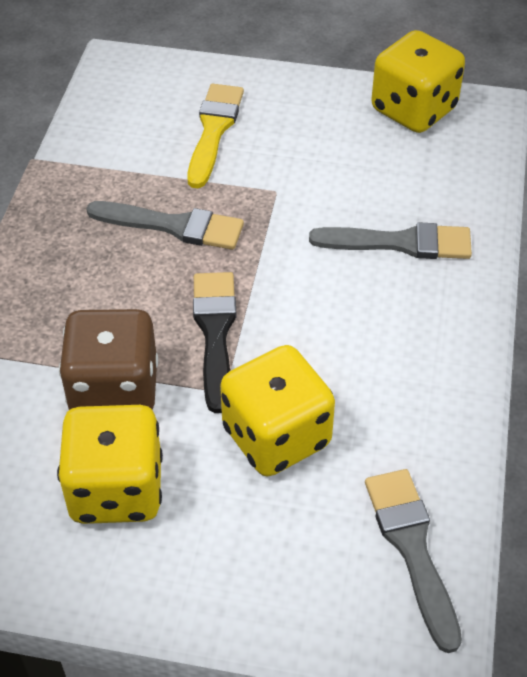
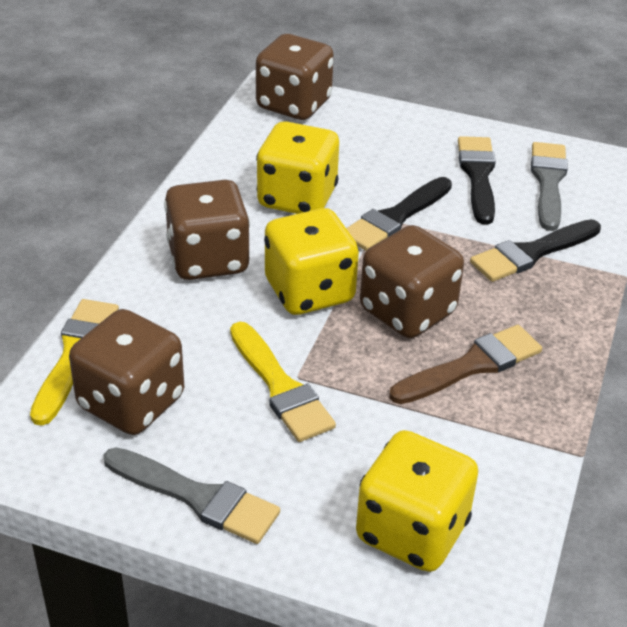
black brush: 1 -> 3
brown brush: 0 -> 1
brown dice: 1 -> 4
grey brush: 3 -> 2
yellow brush: 1 -> 2

